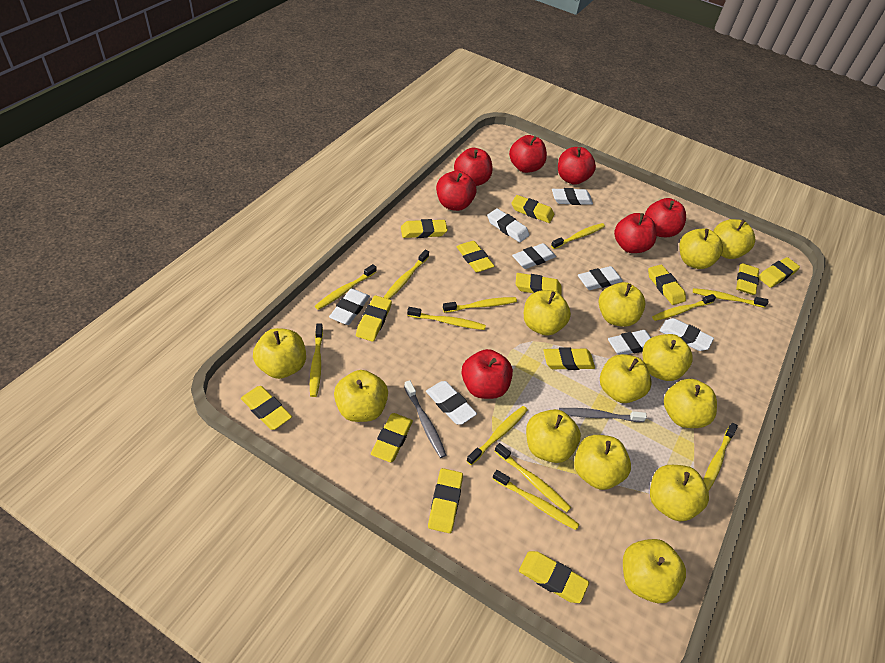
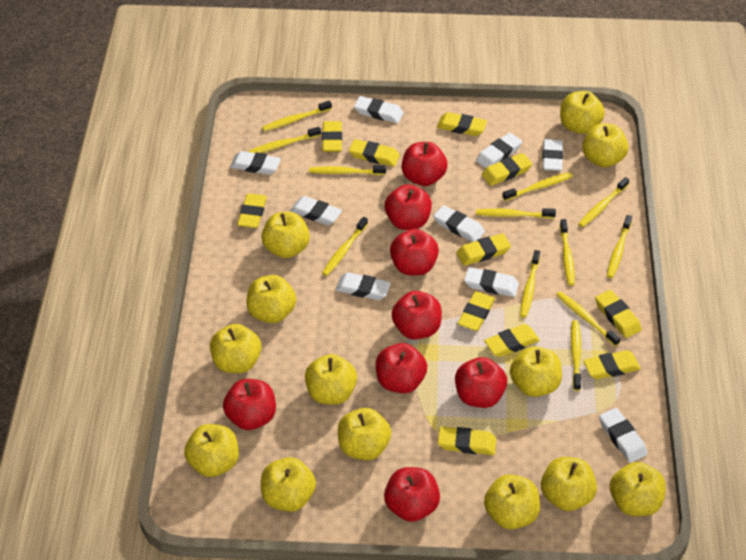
grey toothbrush: 2 -> 0
red apple: 7 -> 8
white eraser: 8 -> 9
yellow eraser: 13 -> 11

